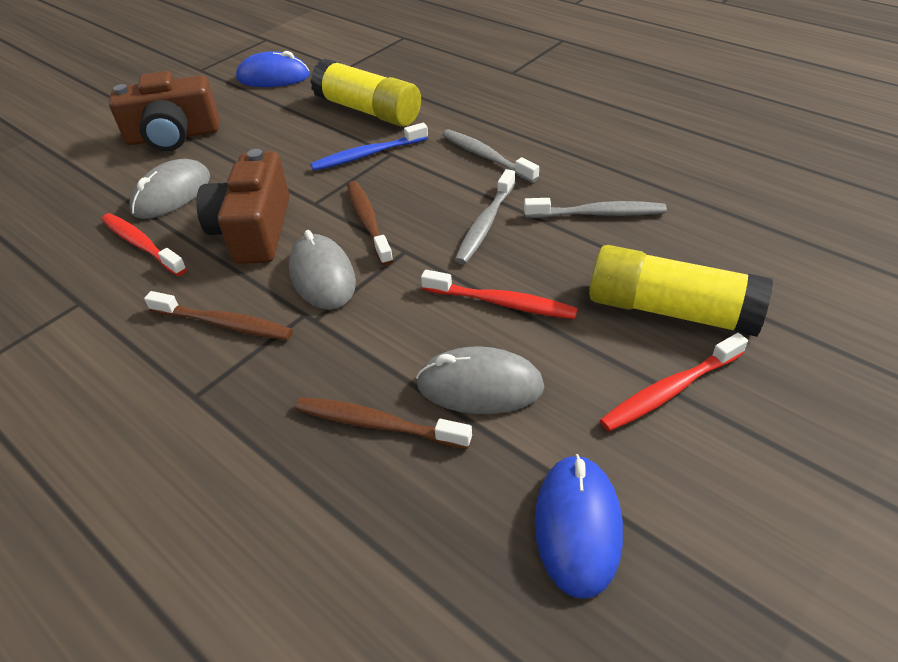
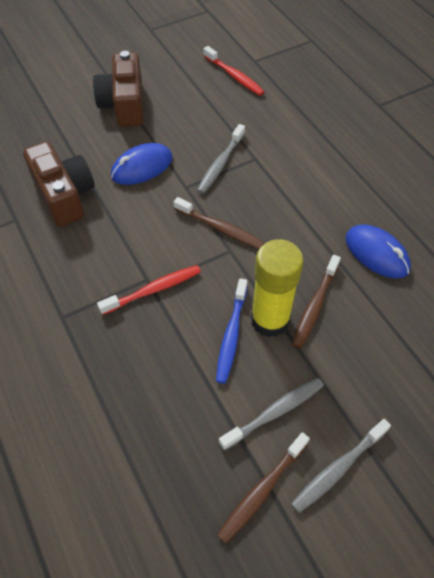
grey mouse: 3 -> 0
red toothbrush: 3 -> 2
yellow glue stick: 2 -> 1

